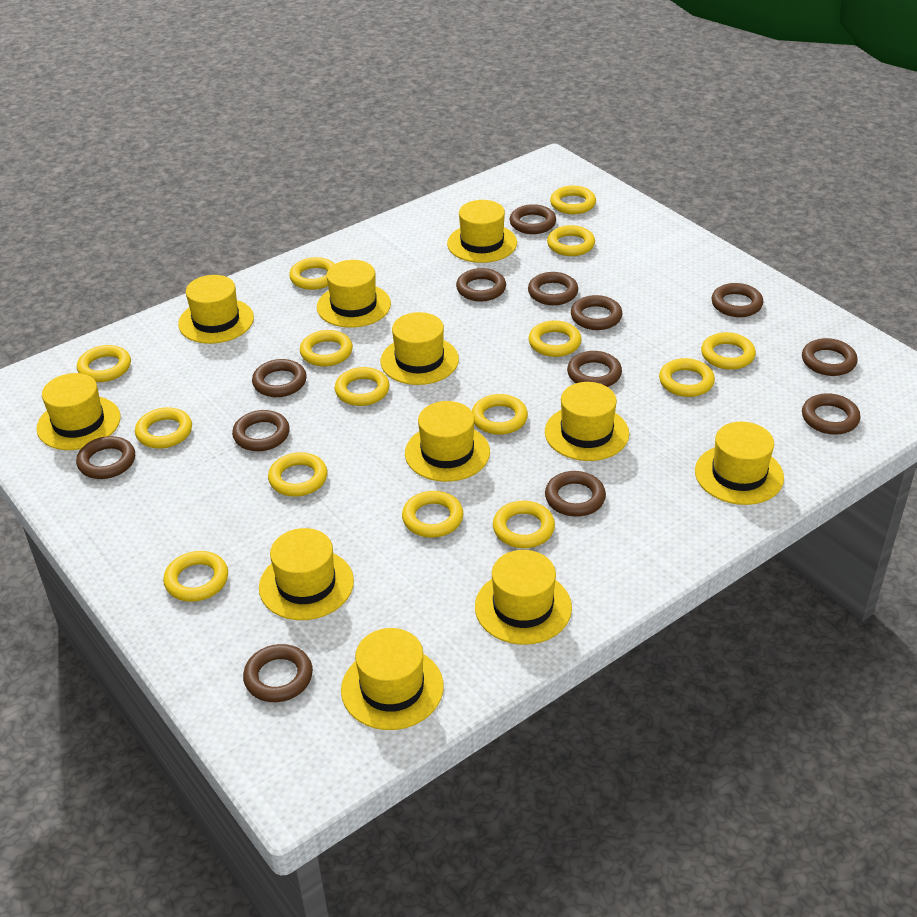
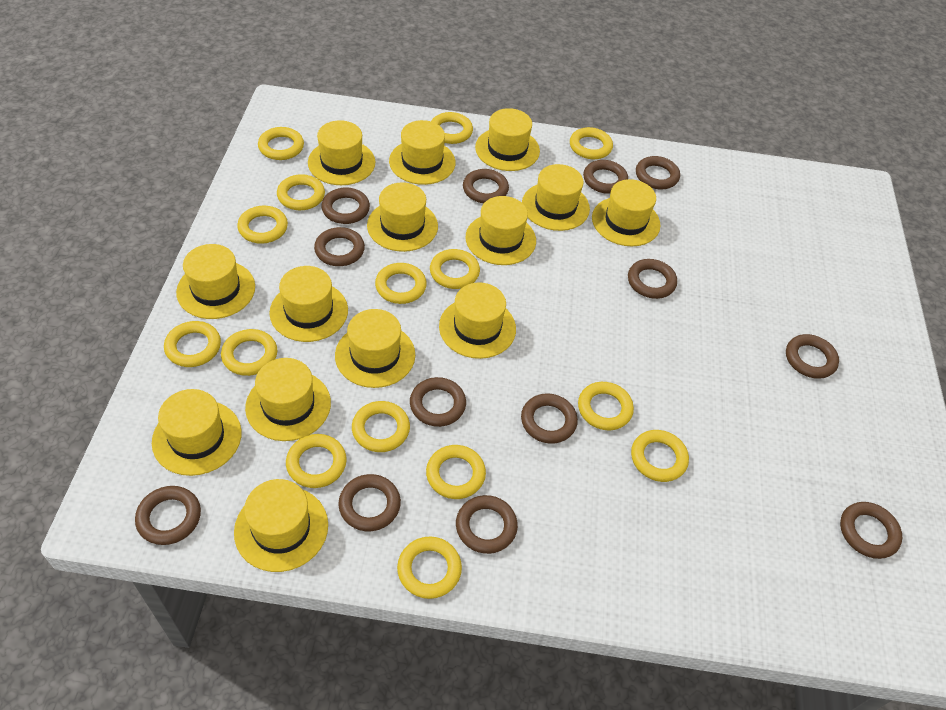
yellow hat: 11 -> 14

